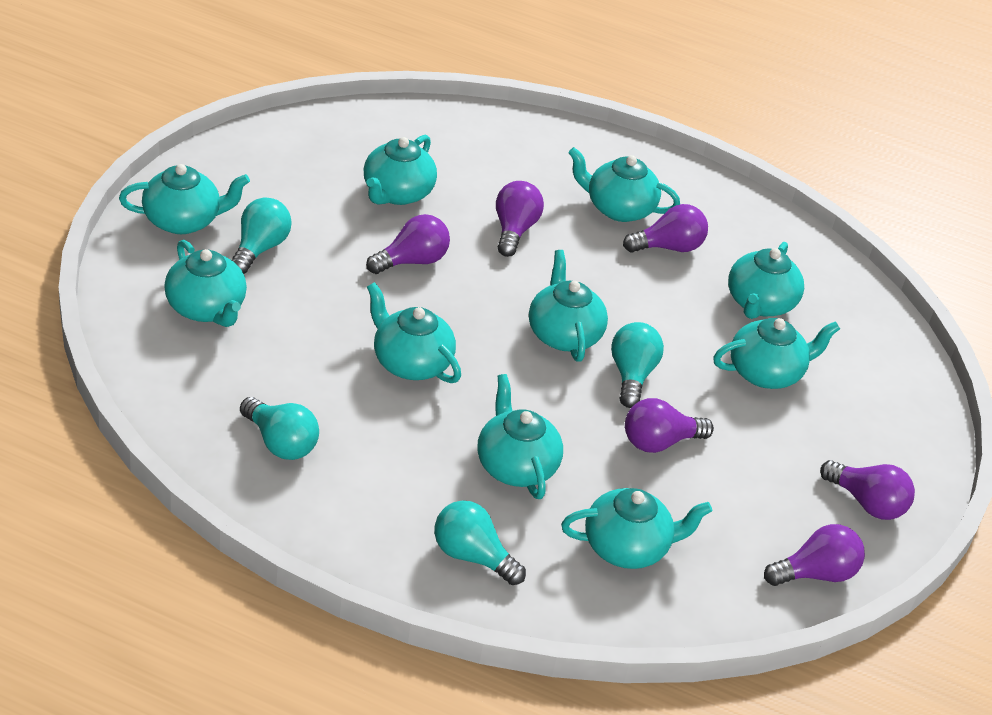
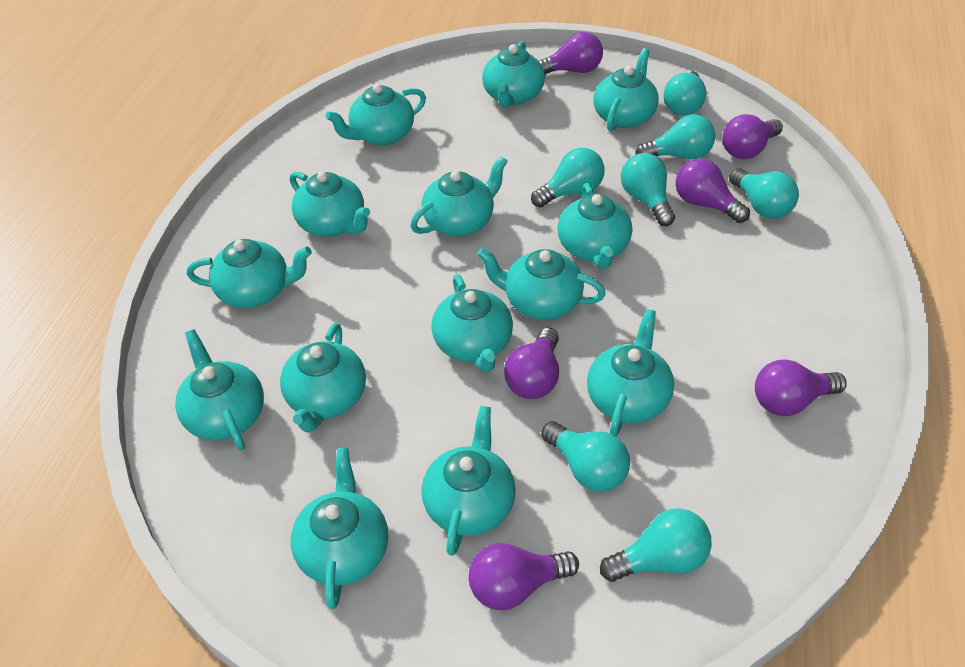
turquoise light bulb: 4 -> 7
turquoise teapot: 10 -> 14

